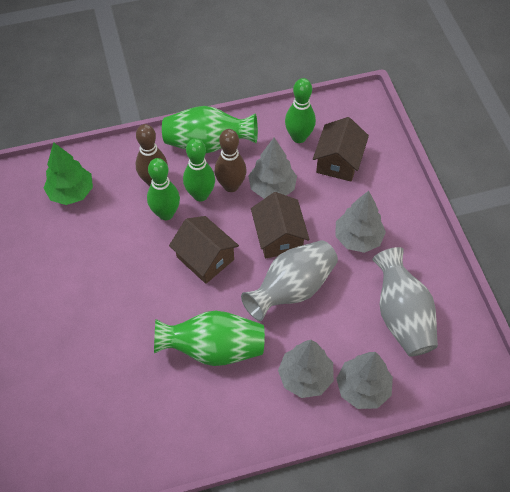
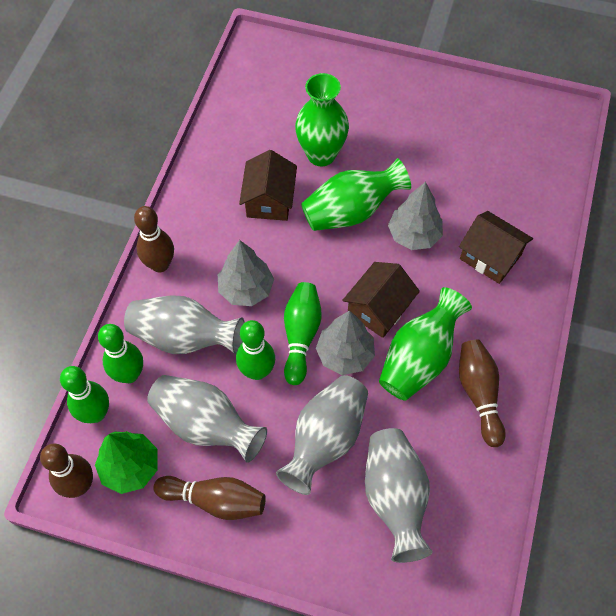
brown bowling pin: 2 -> 4
green bowling pin: 3 -> 4
green vase: 2 -> 3
grey tree: 4 -> 3
grey vase: 2 -> 4

